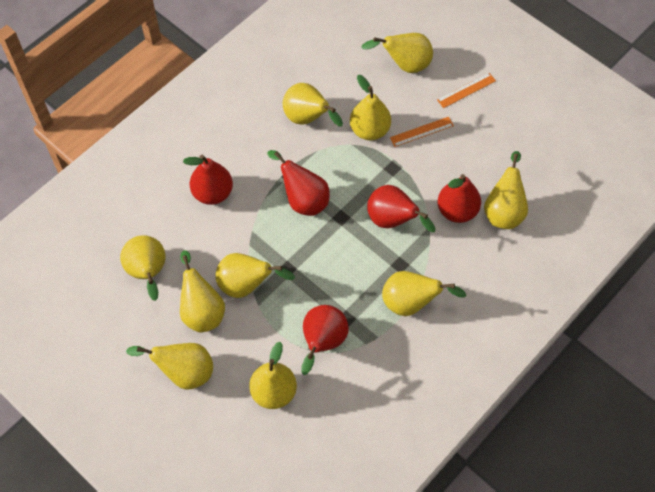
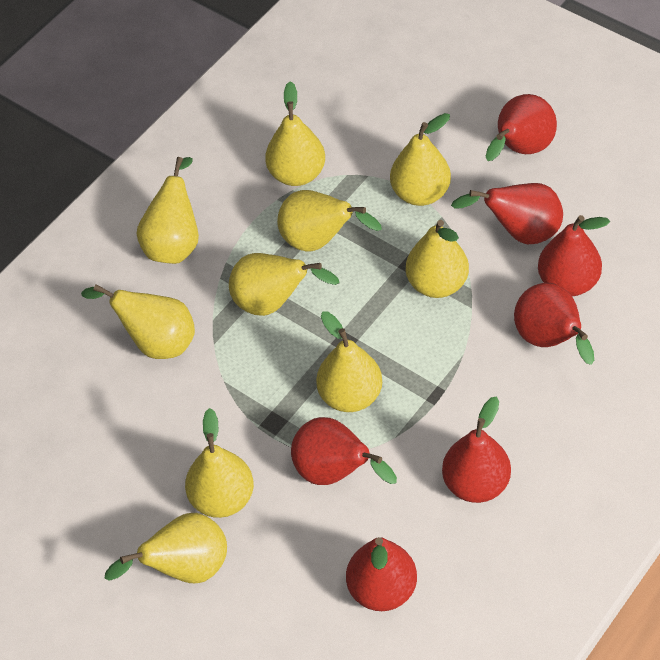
orange ruler: 2 -> 0
red pear: 5 -> 7

